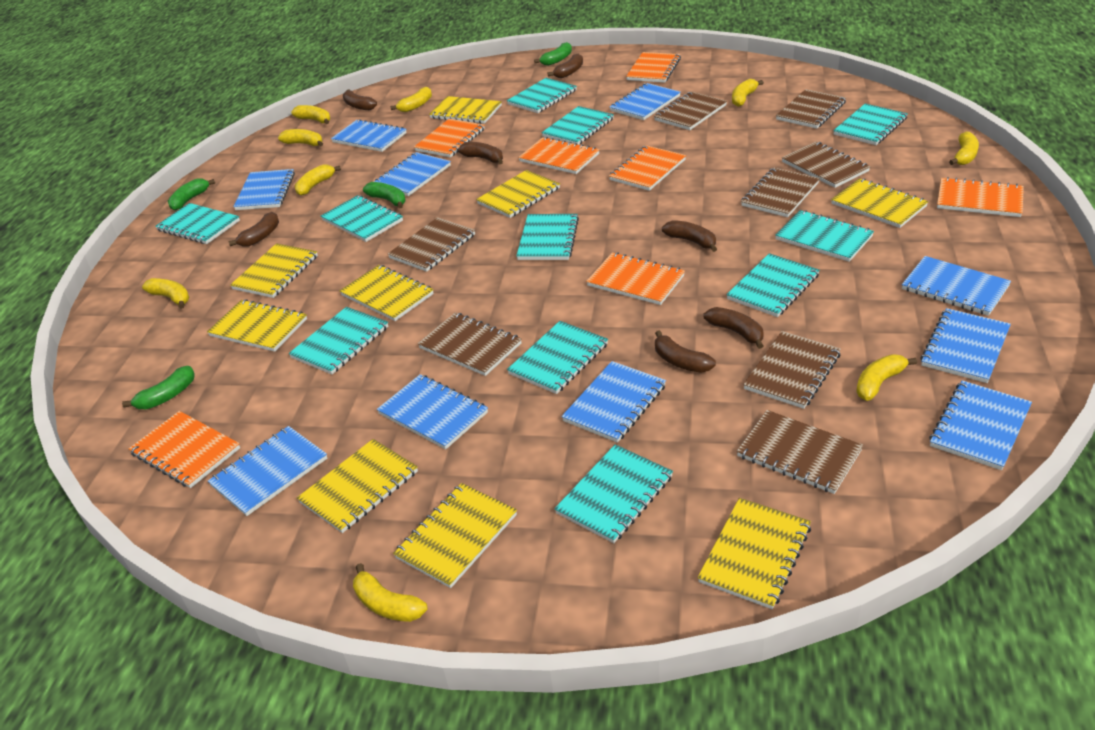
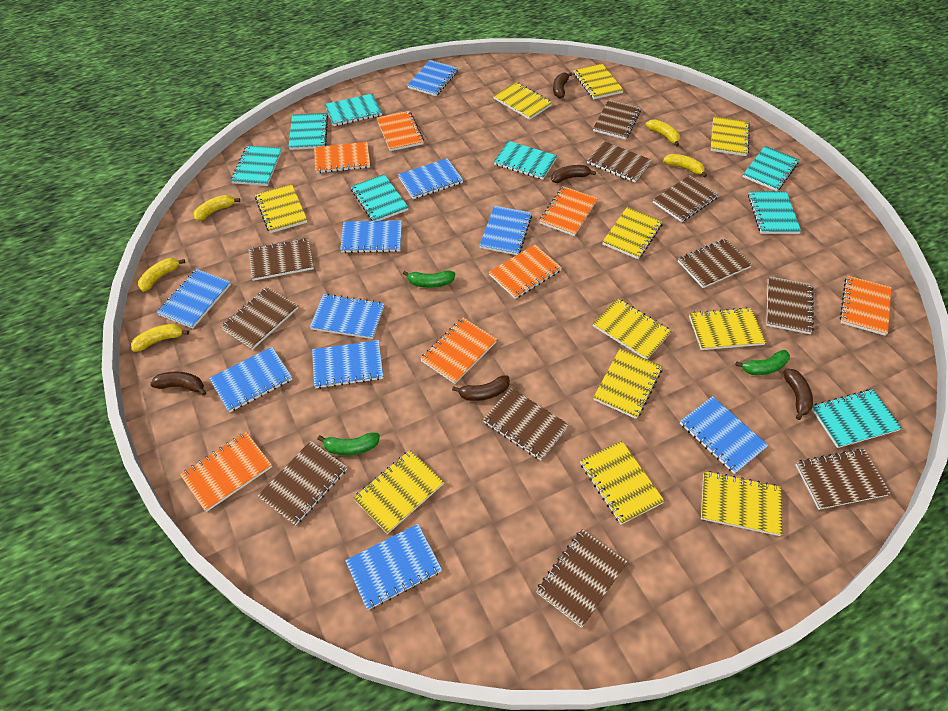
brown banana: 7 -> 5
brown notebook: 8 -> 11
green banana: 4 -> 3
turquoise notebook: 11 -> 8
yellow banana: 9 -> 5
yellow notebook: 9 -> 11

